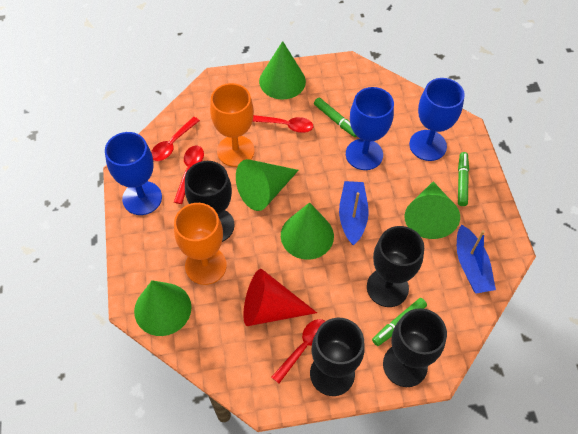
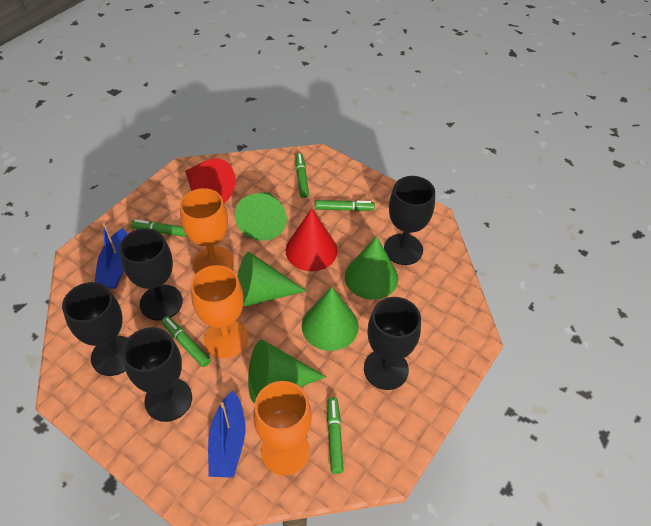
black goblet: 4 -> 5
blue goblet: 3 -> 0
green marker: 3 -> 5
orange goblet: 2 -> 3
red cone: 1 -> 2
red spoon: 4 -> 0

